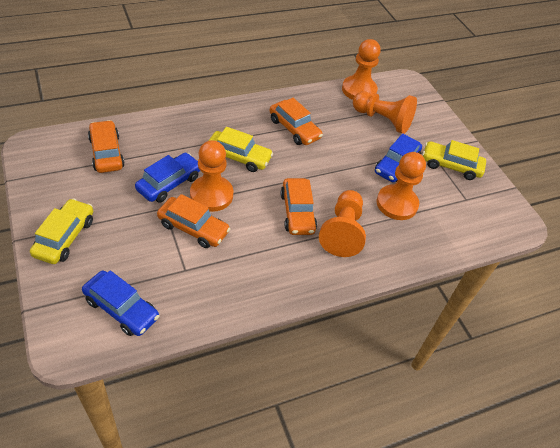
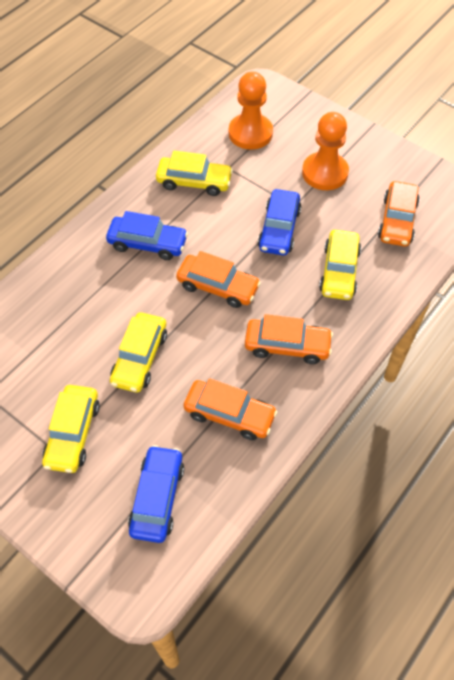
orange pawn: 5 -> 2
yellow car: 3 -> 4

